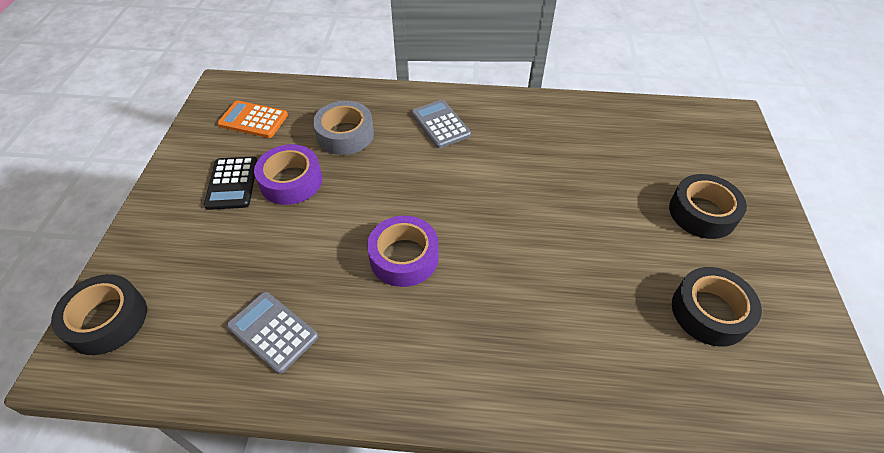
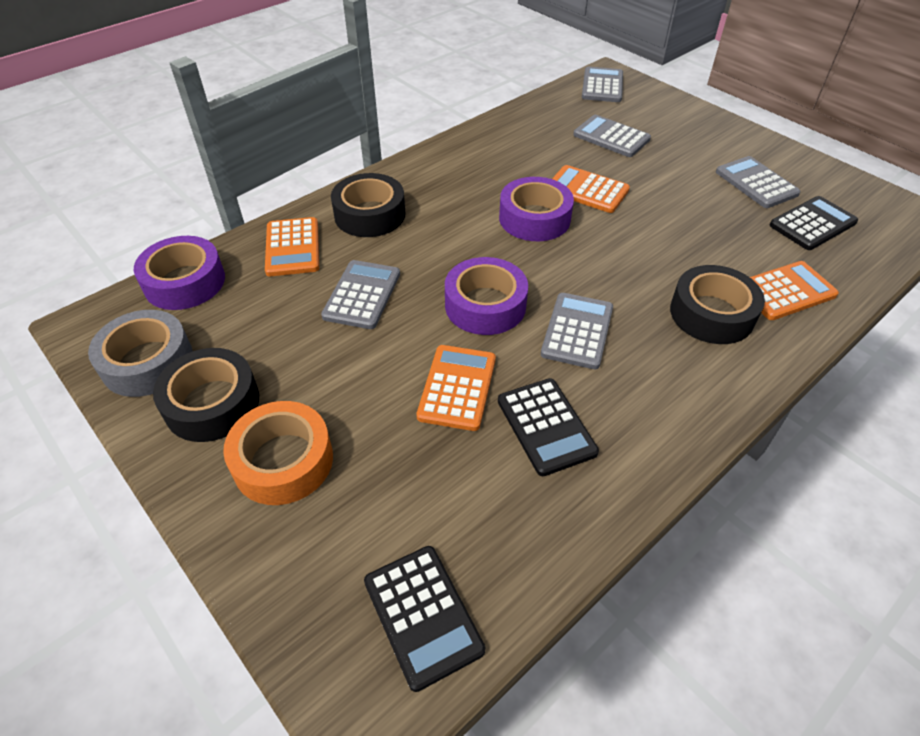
black calculator: 1 -> 3
grey calculator: 2 -> 5
orange calculator: 1 -> 4
orange tape: 0 -> 1
purple tape: 2 -> 3

